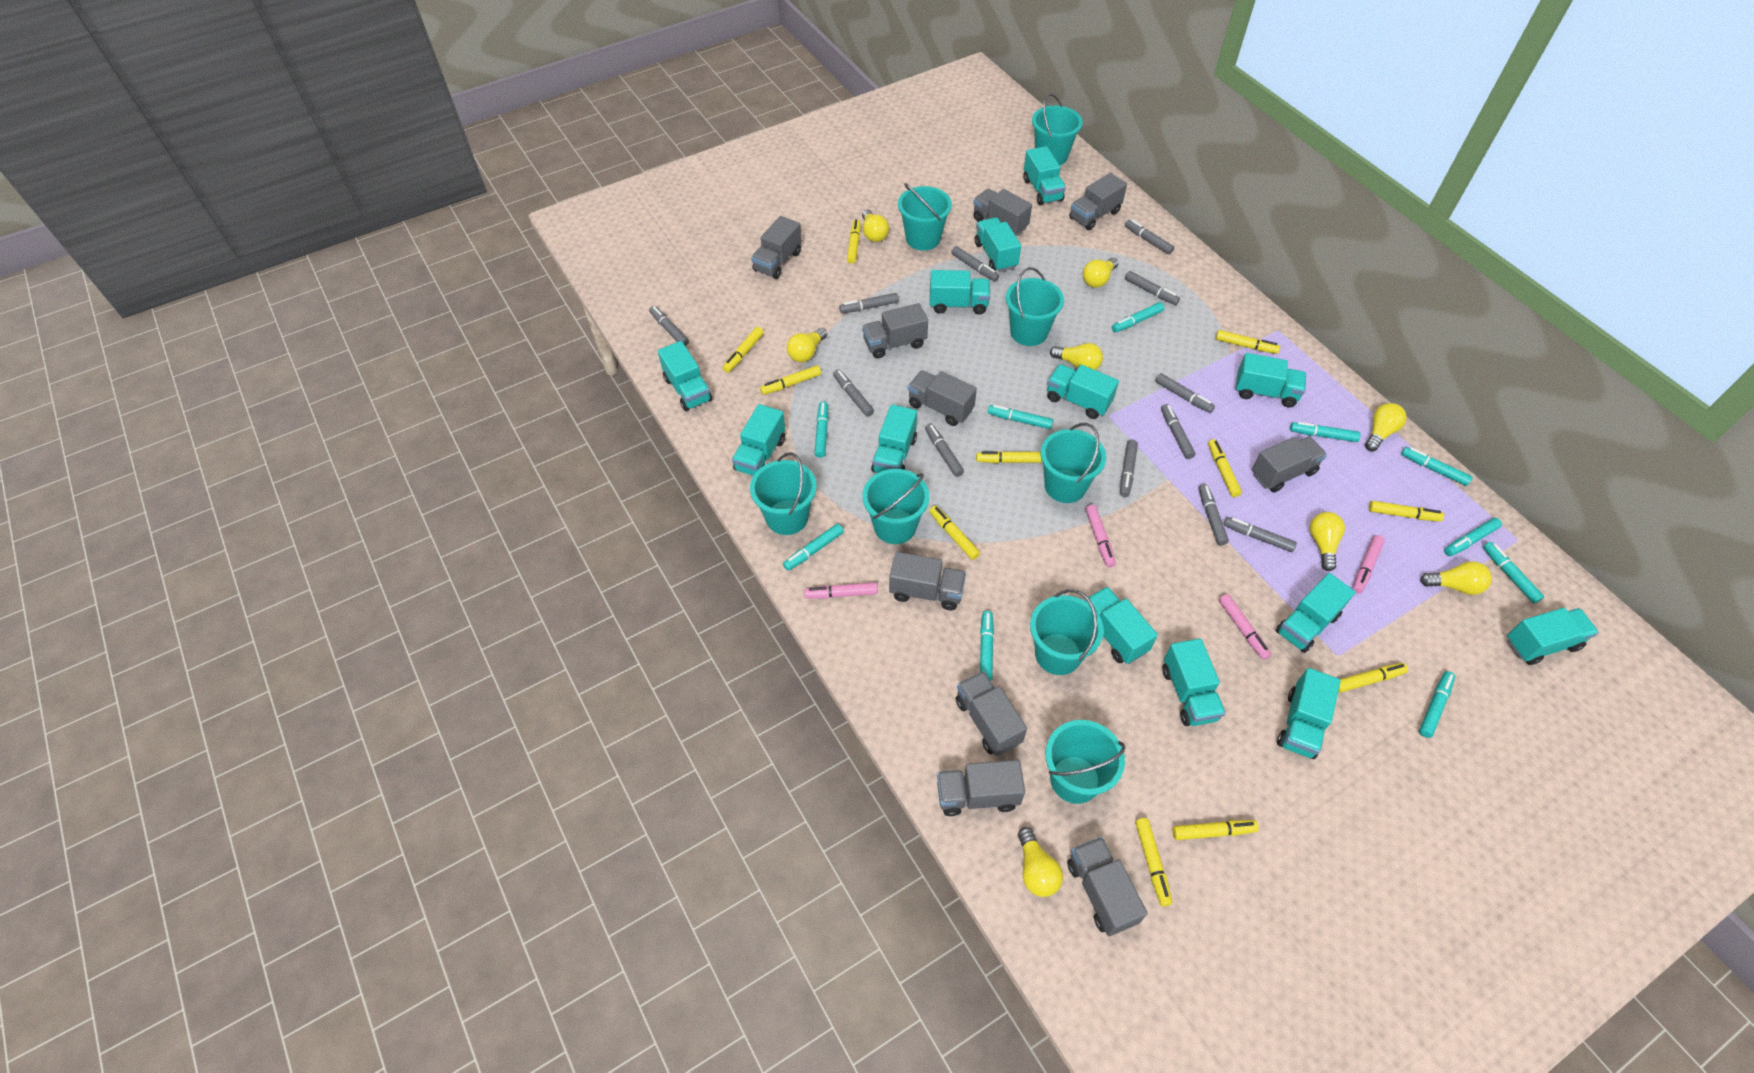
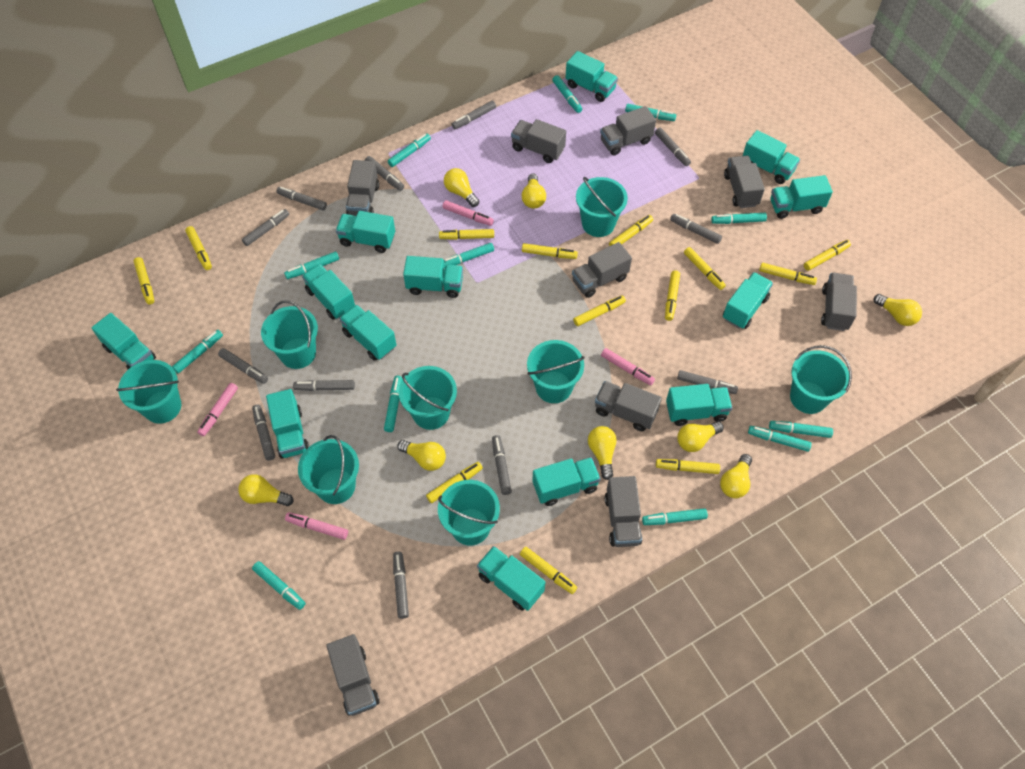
grey truck: 10 -> 9
turquoise marker: 10 -> 12
yellow marker: 11 -> 13

